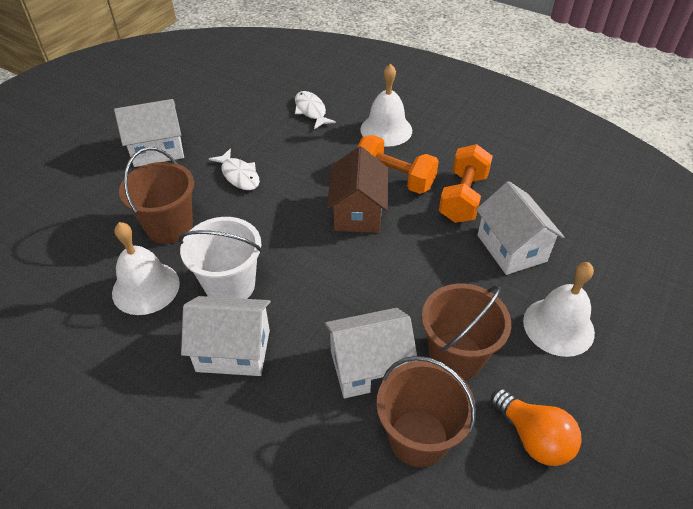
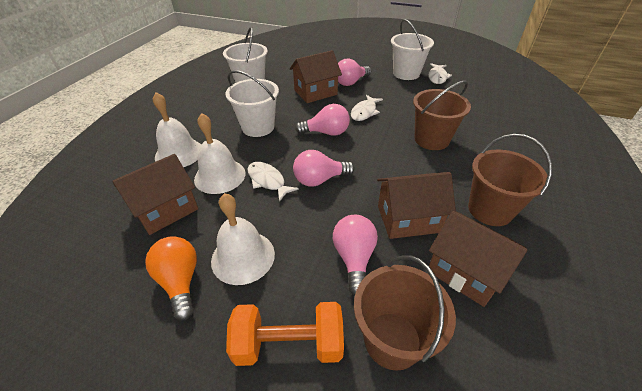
brown house: 1 -> 4
orange dumbbell: 2 -> 1
pink light bulb: 0 -> 4
white bucket: 1 -> 3
white fish: 2 -> 3
white house: 4 -> 0

